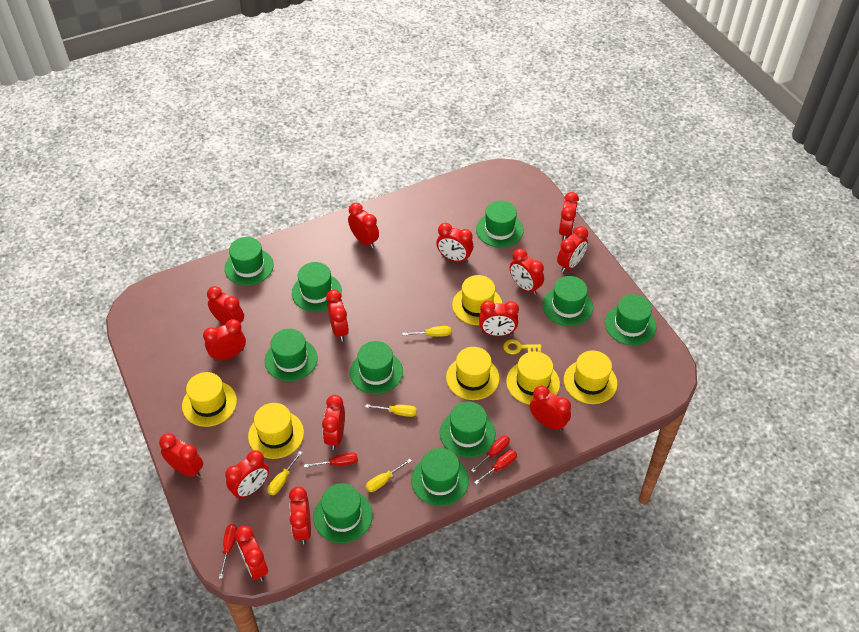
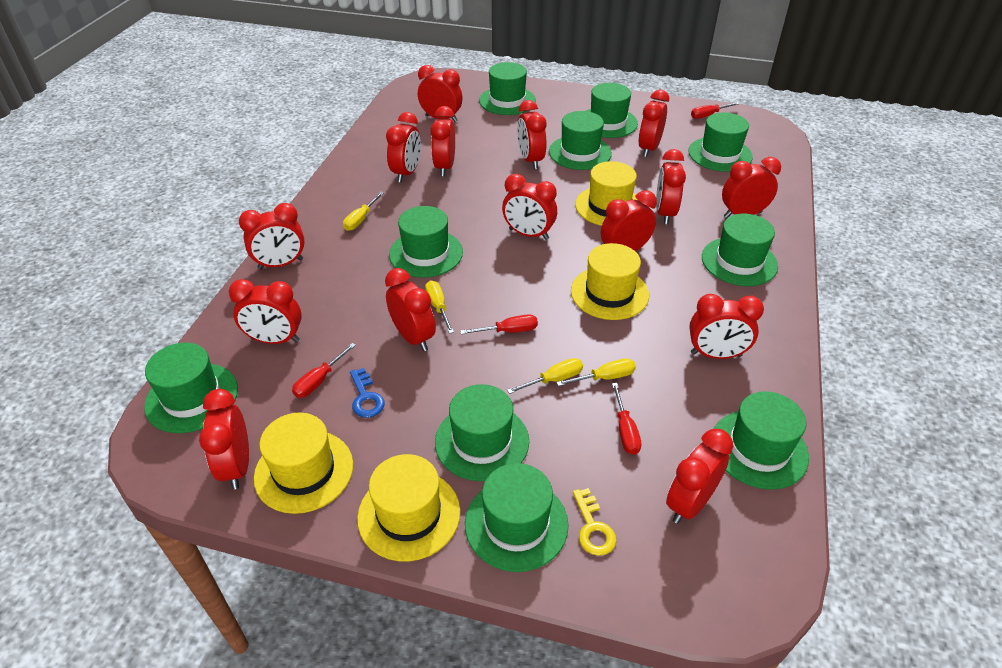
blue key: 0 -> 1
yellow hat: 6 -> 4

